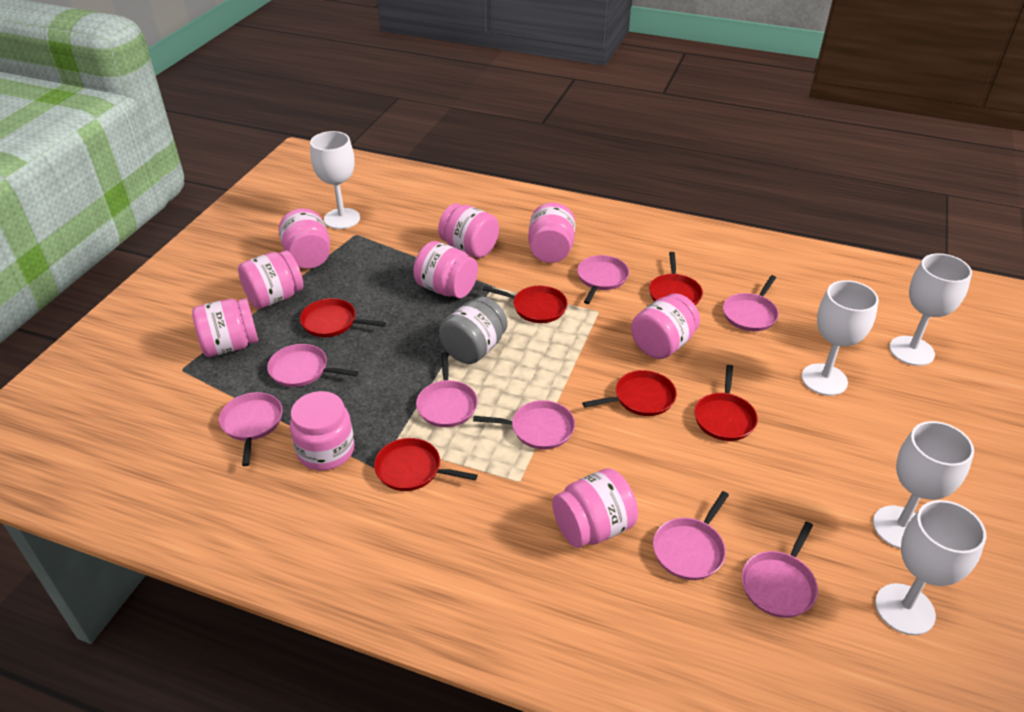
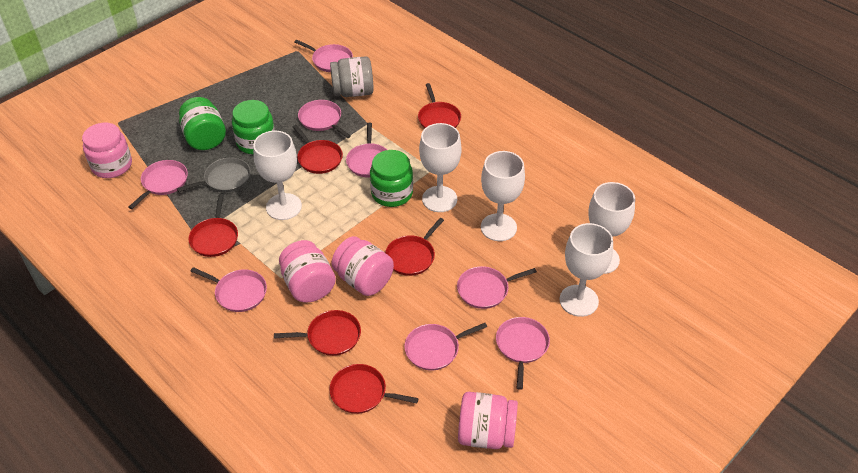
green jar: 0 -> 3
grey pan: 0 -> 1
pink jar: 9 -> 4

